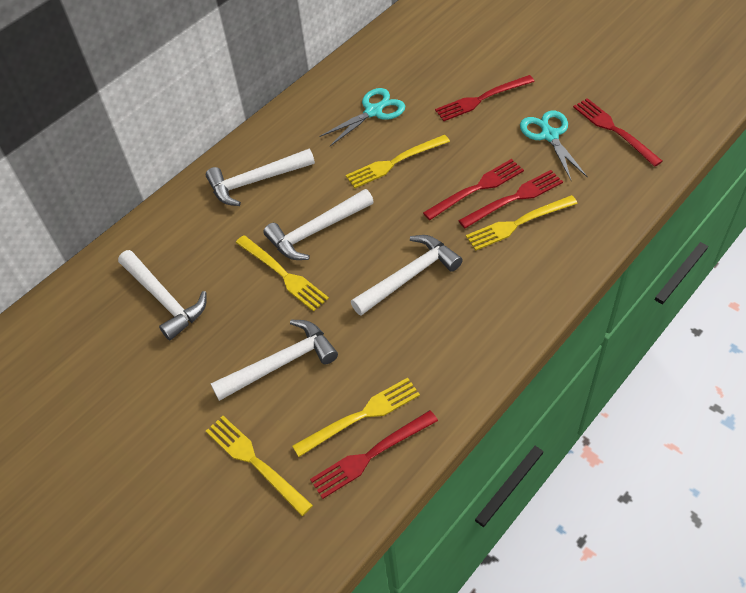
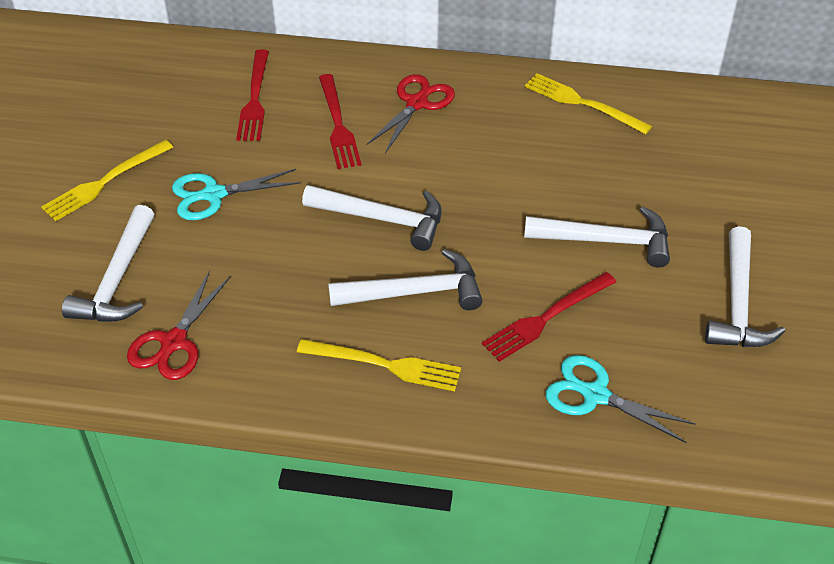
red fork: 5 -> 3
red scissors: 0 -> 2
yellow fork: 5 -> 3

